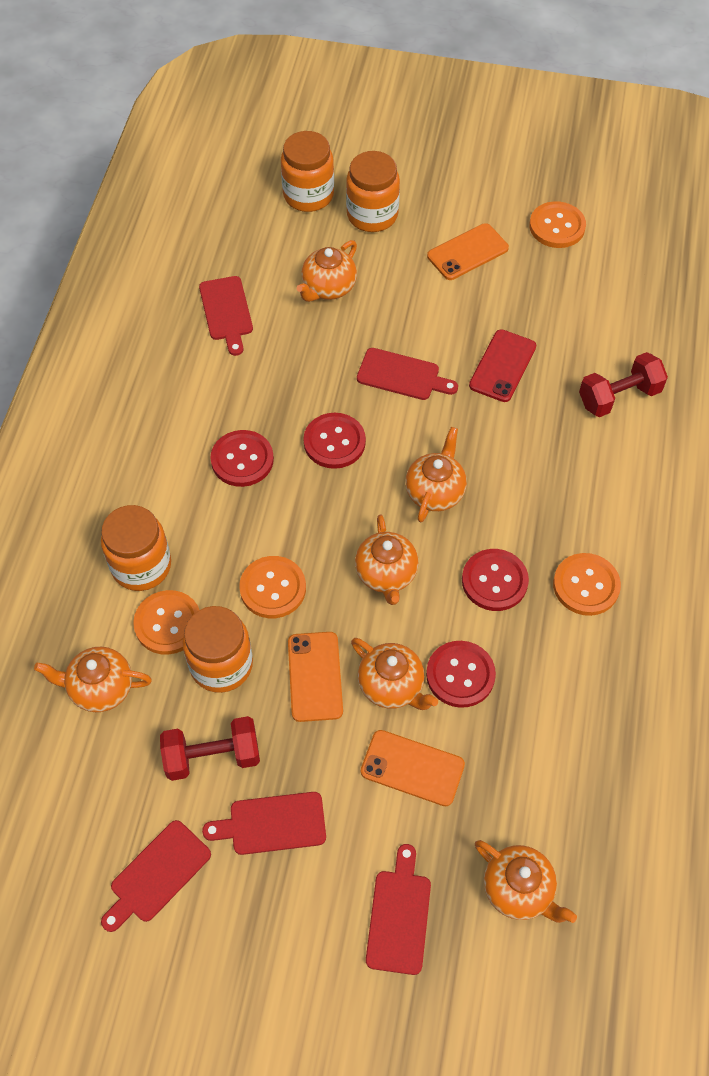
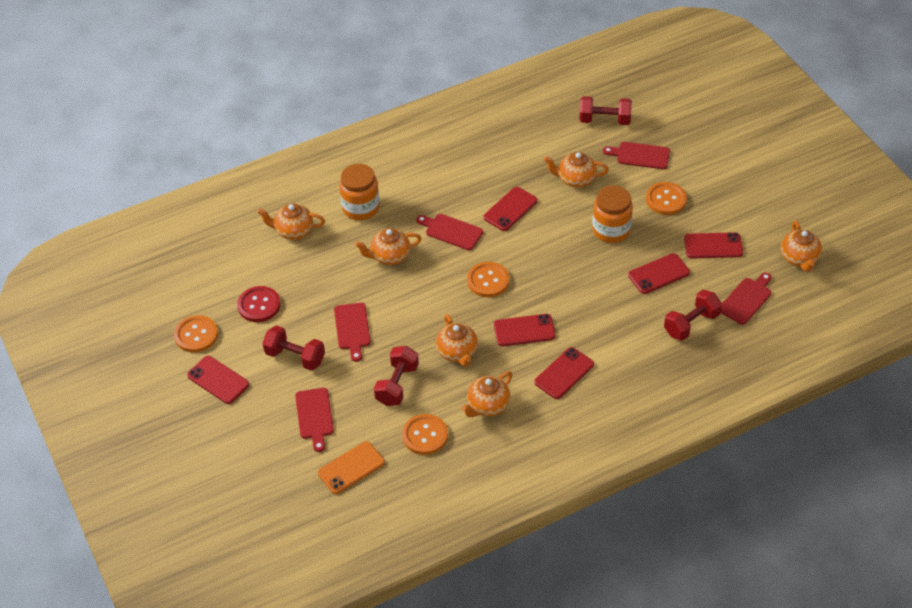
orange jar: 4 -> 2
orange phone: 3 -> 1
red button: 4 -> 1
red dumbbell: 2 -> 4
red phone: 1 -> 6

